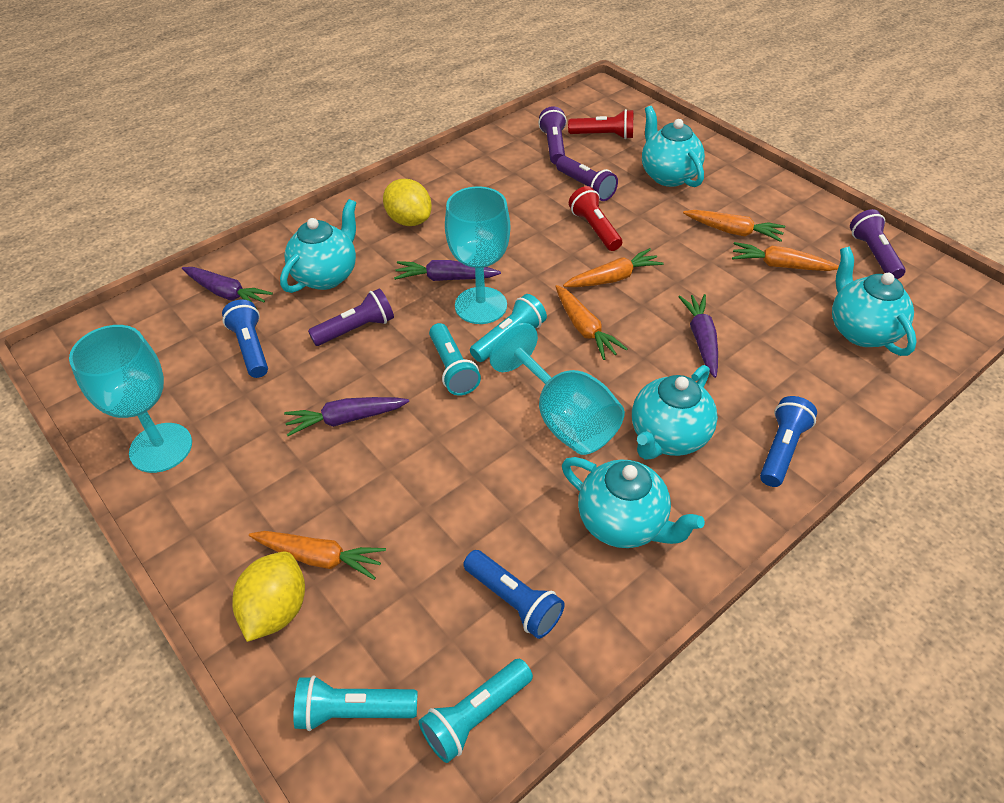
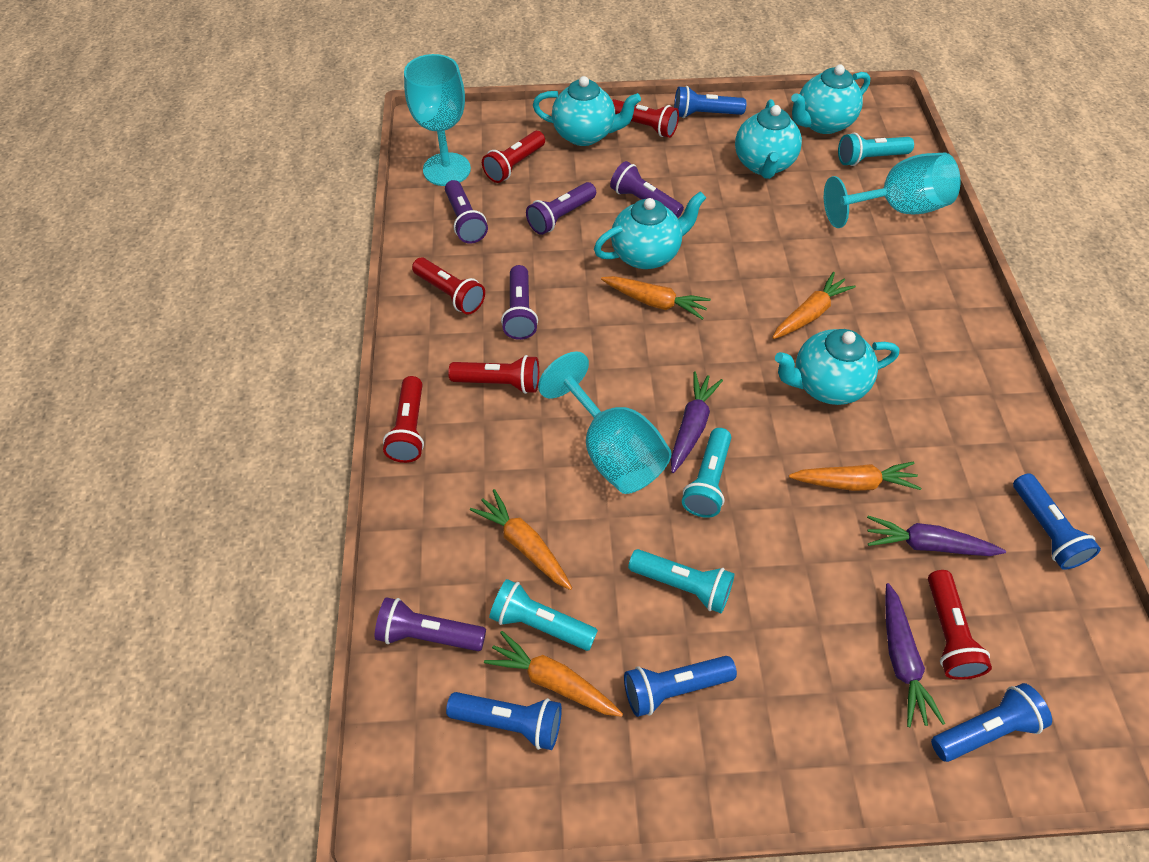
blue flashlight: 3 -> 5
purple carrot: 4 -> 3
purple flashlight: 4 -> 5
red flashlight: 2 -> 6
yellow lemon: 2 -> 0

